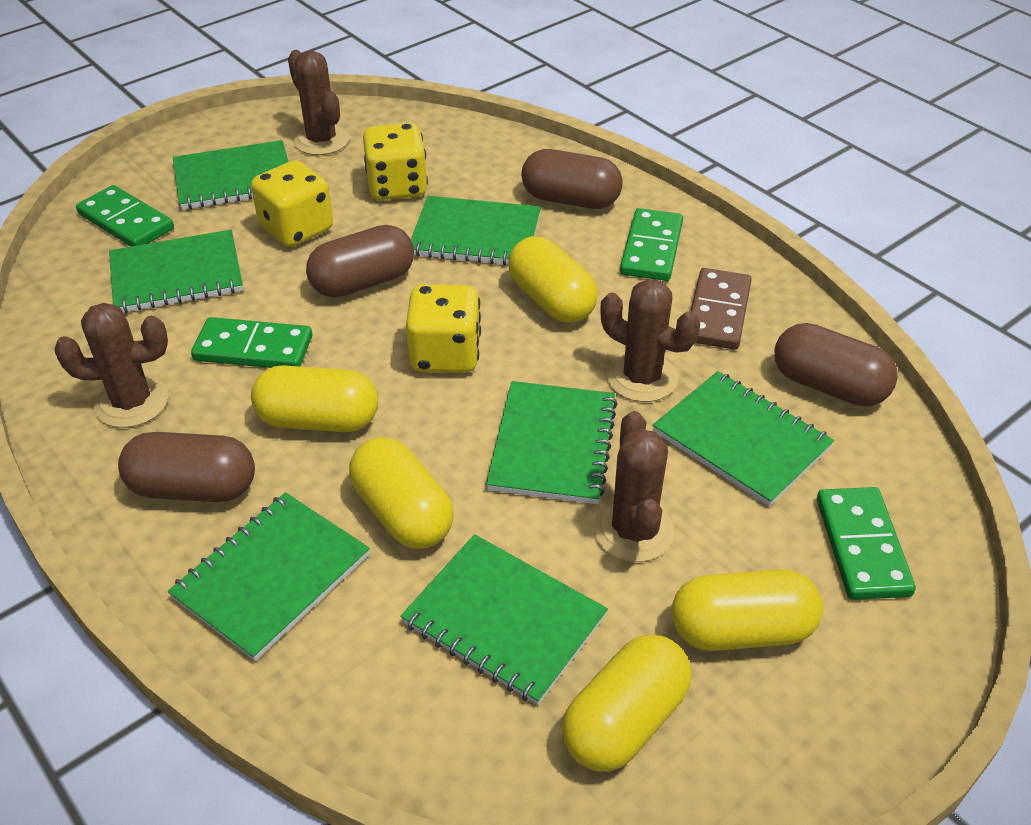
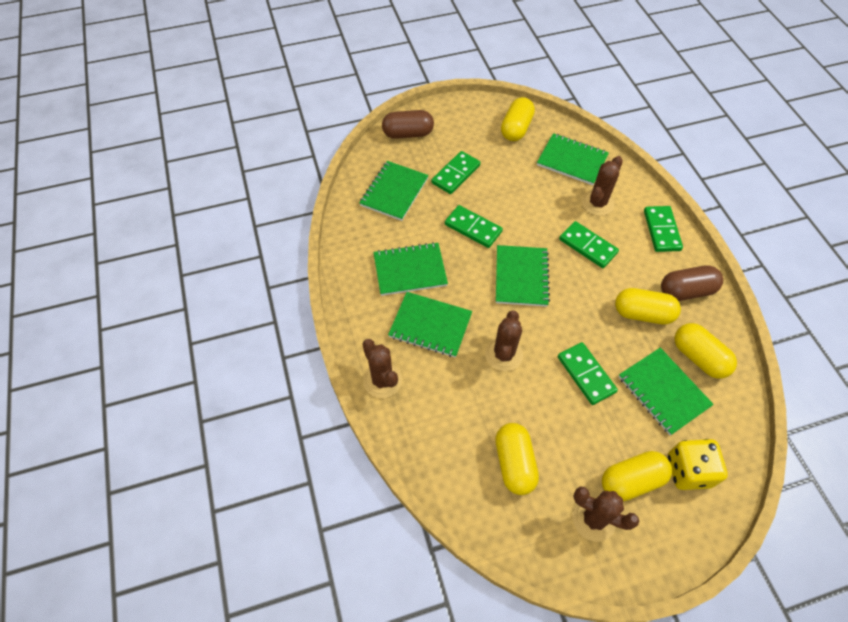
brown capsule: 4 -> 2
brown domino: 1 -> 0
green domino: 4 -> 5
green notebook: 7 -> 6
yellow dice: 3 -> 1

